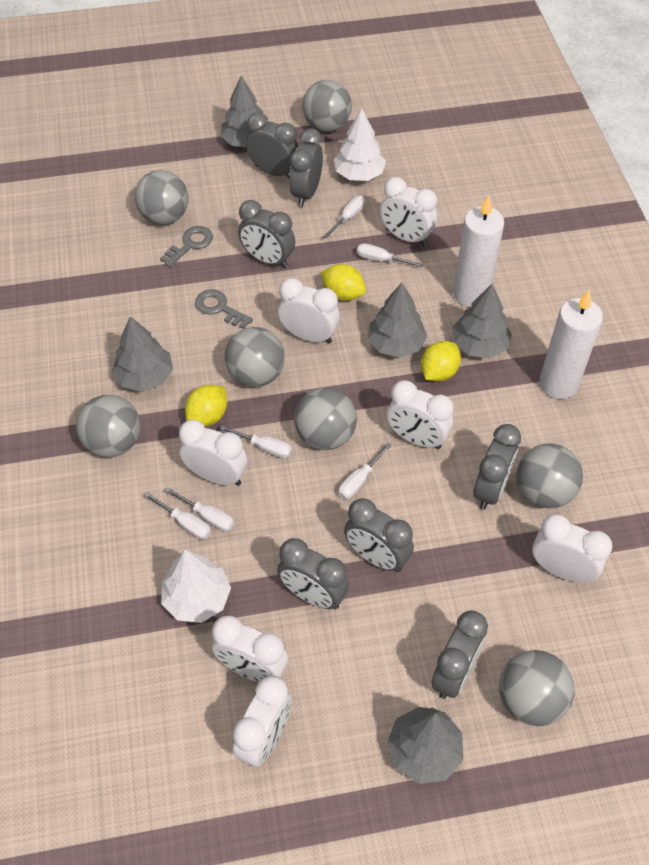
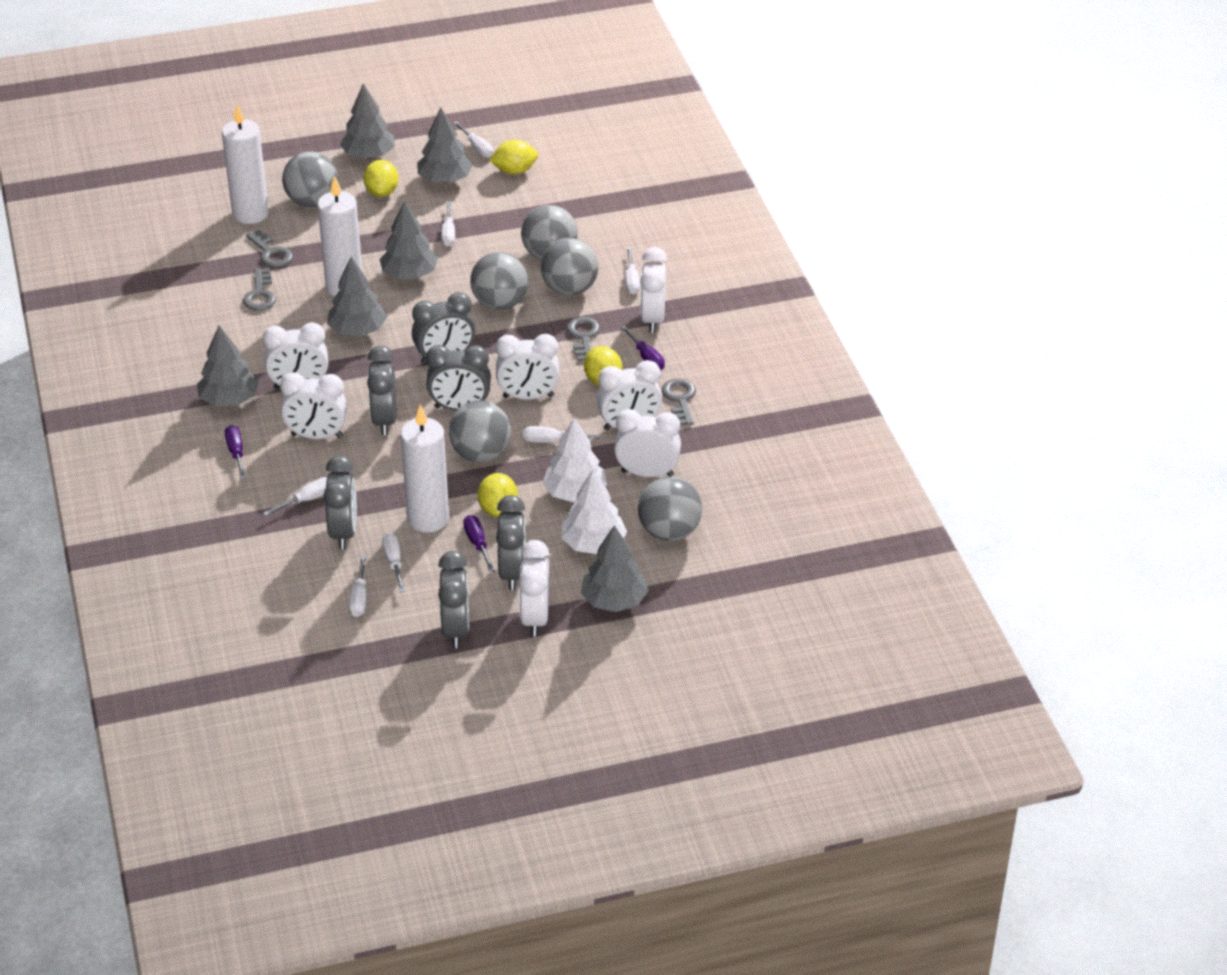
grey ball: 7 -> 6
grey clock: 7 -> 6
grey key: 2 -> 4
grey tree: 5 -> 6
purple screwdriver: 0 -> 3
white candle: 2 -> 3
white screwdriver: 6 -> 7
yellow lemon: 3 -> 4

